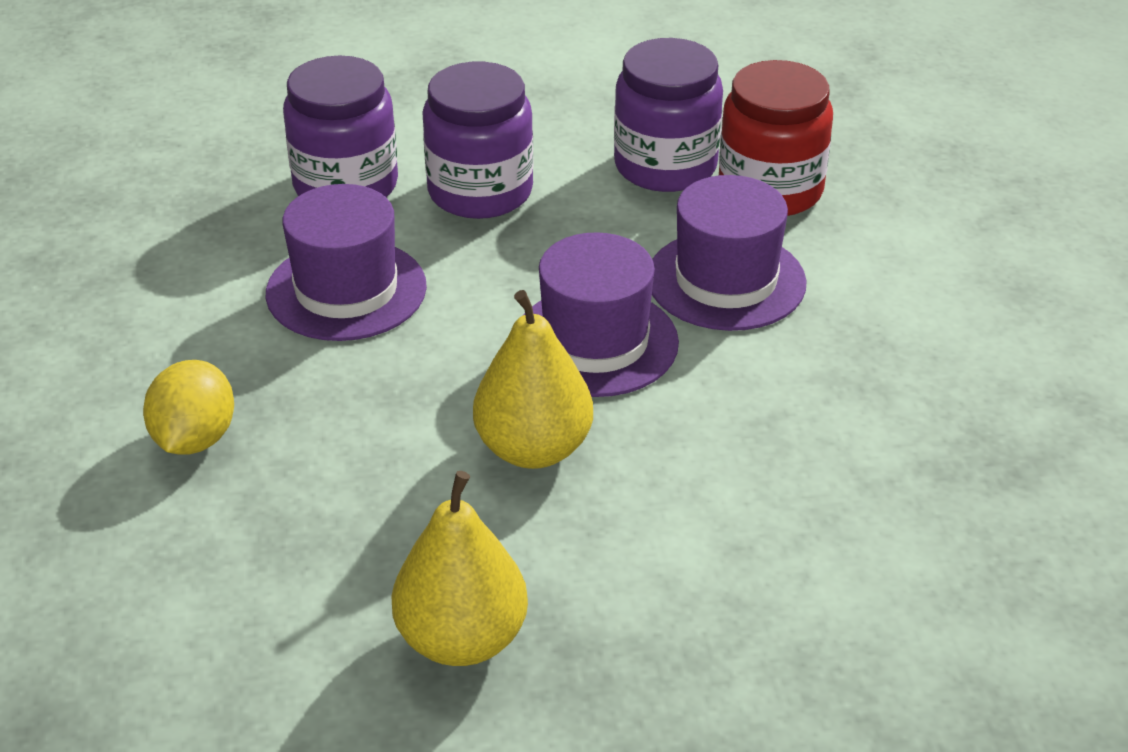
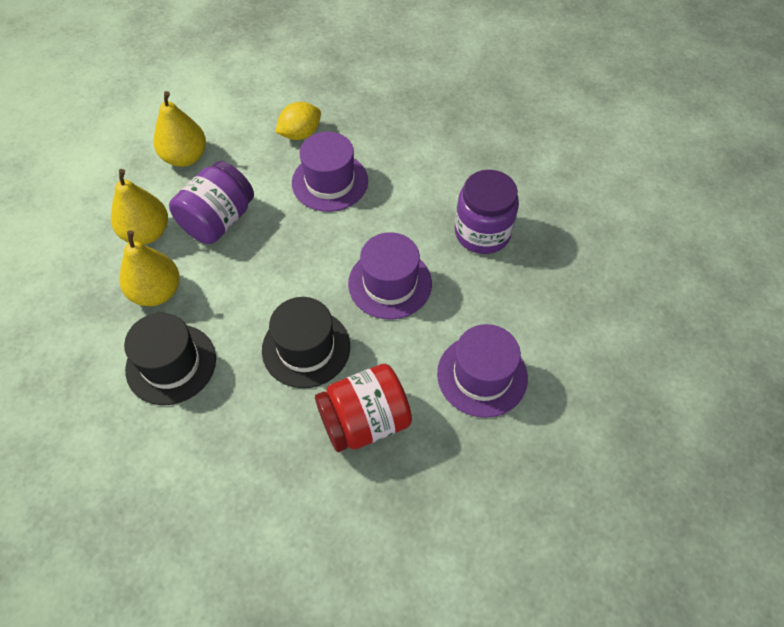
black hat: 0 -> 2
purple jar: 3 -> 2
yellow pear: 2 -> 3

